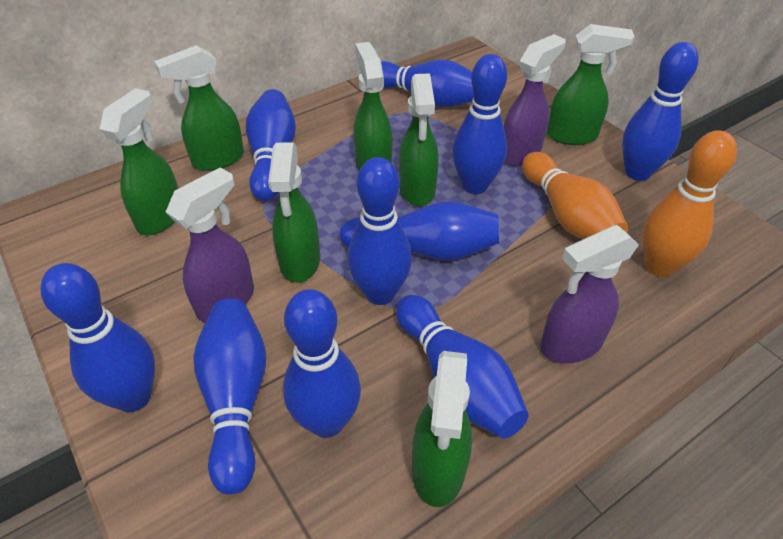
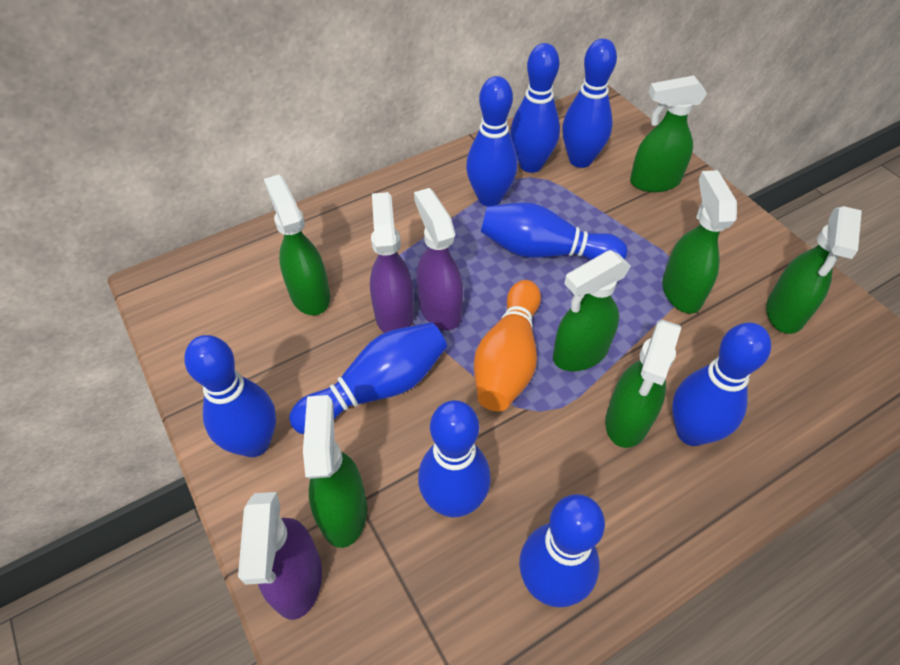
blue bowling pin: 10 -> 9
orange bowling pin: 2 -> 1

